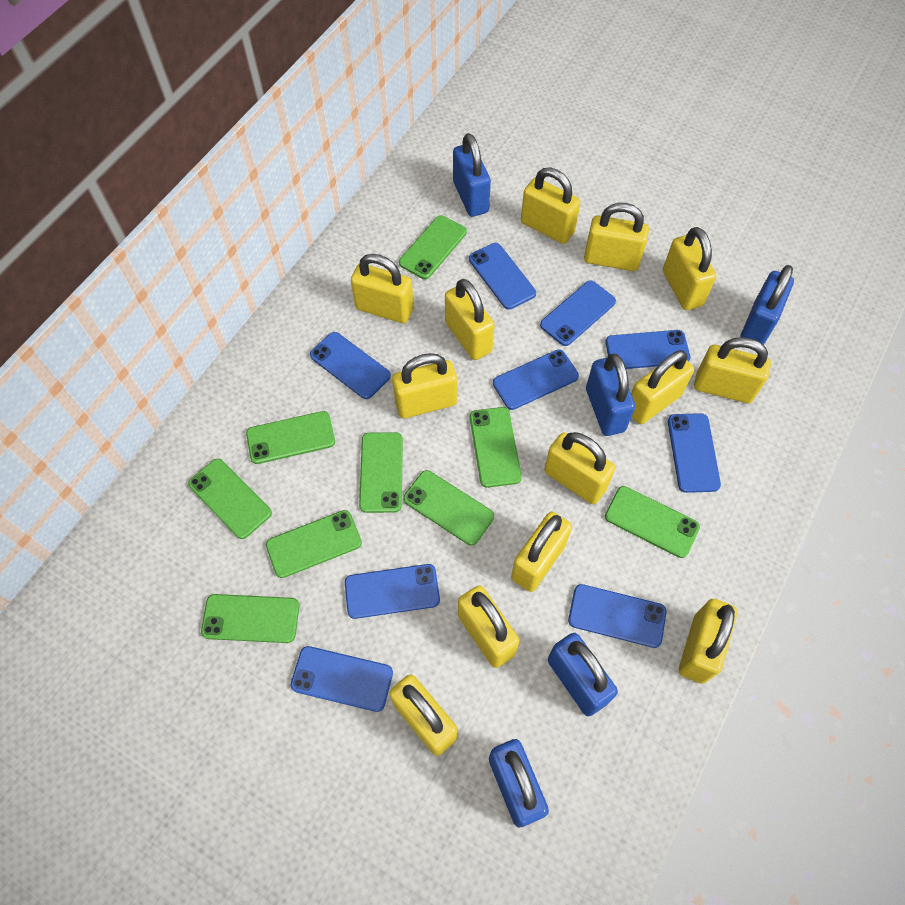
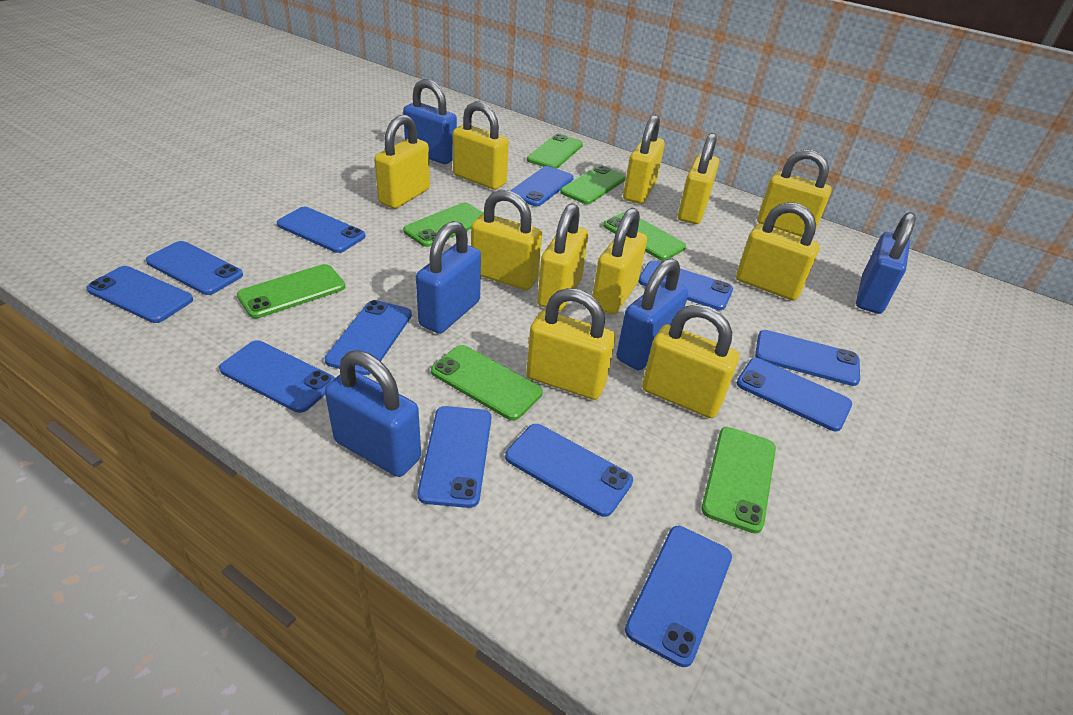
blue phone: 9 -> 12
green phone: 9 -> 7
yellow padlock: 13 -> 11

